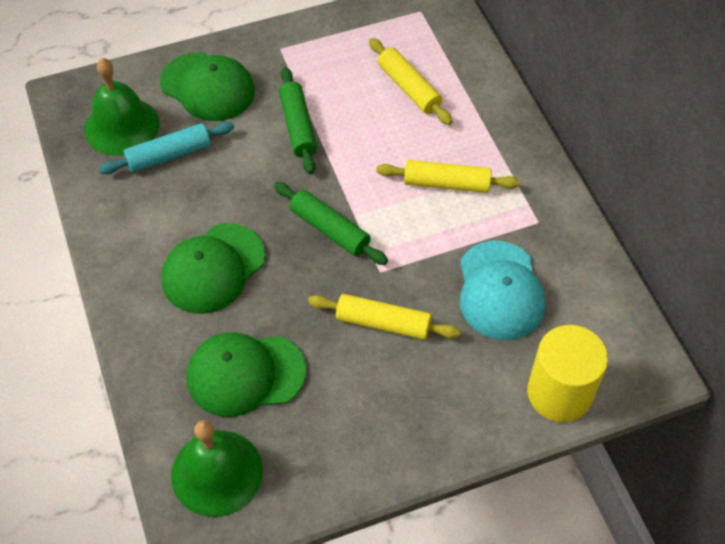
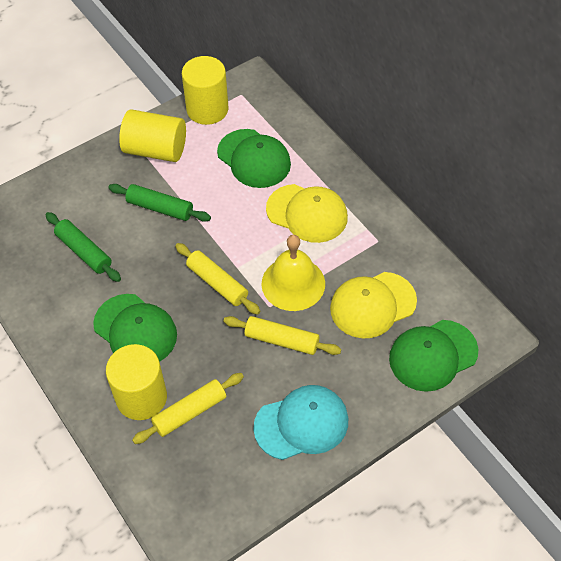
green bell: 2 -> 0
turquoise rolling pin: 1 -> 0
yellow bell: 0 -> 1
yellow cap: 0 -> 2
yellow cylinder: 1 -> 3

